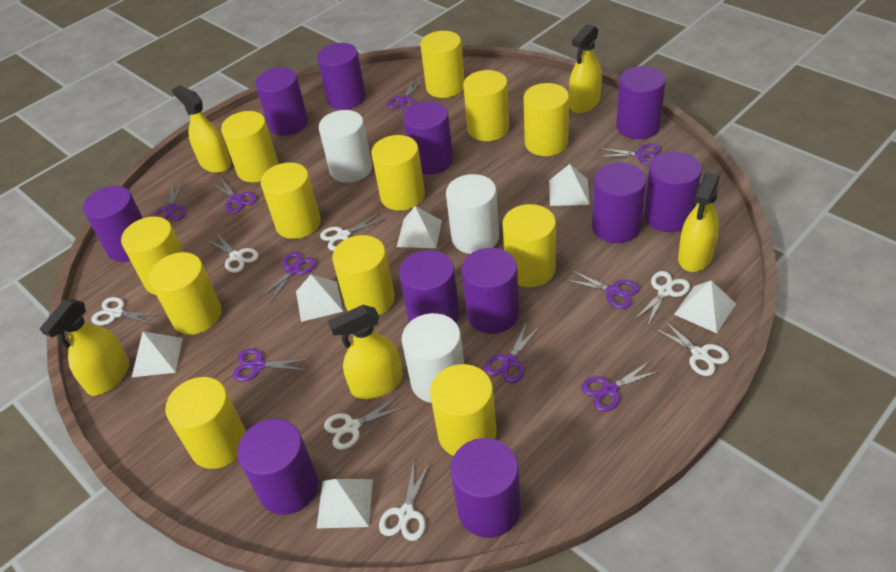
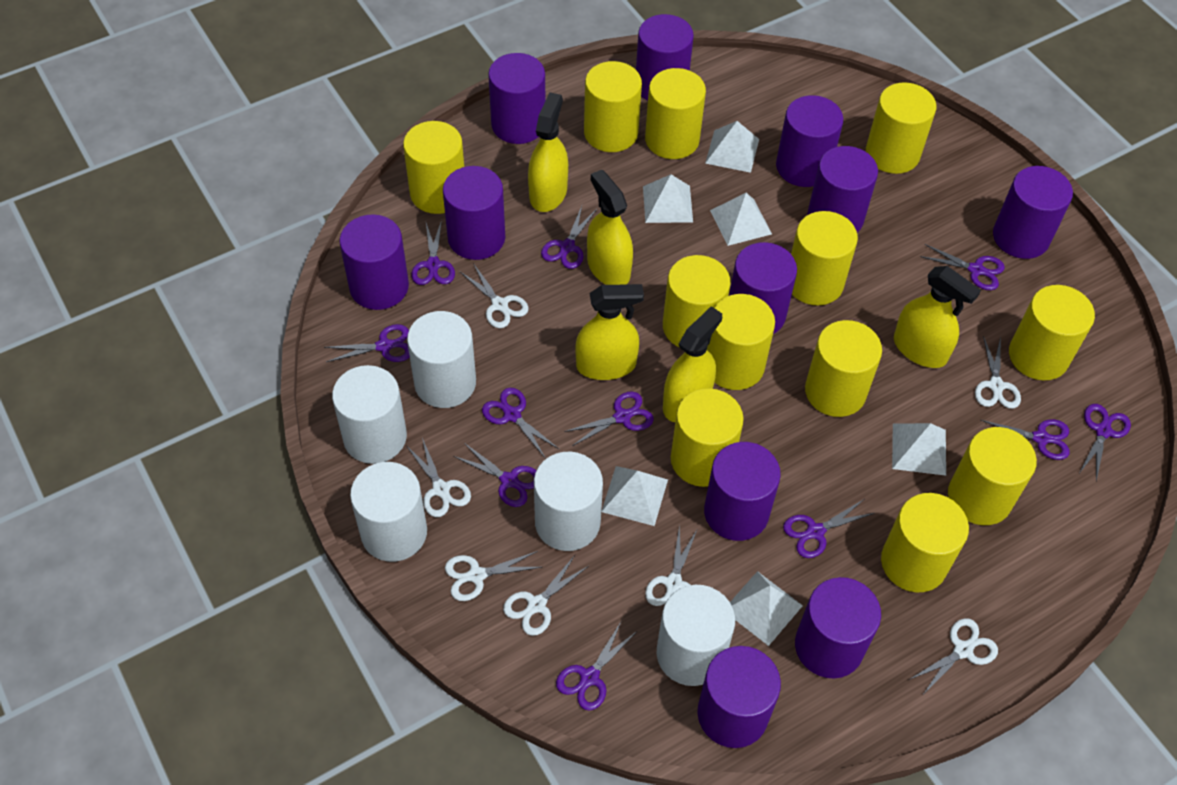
purple scissors: 9 -> 11
white cylinder: 3 -> 5

